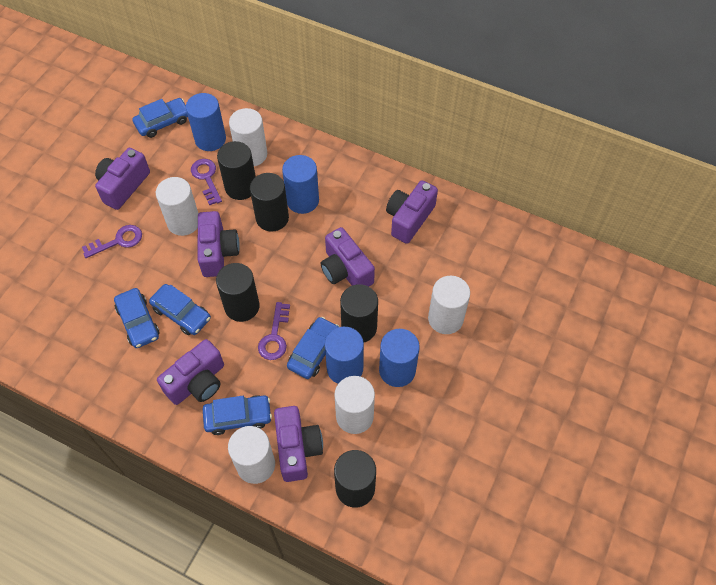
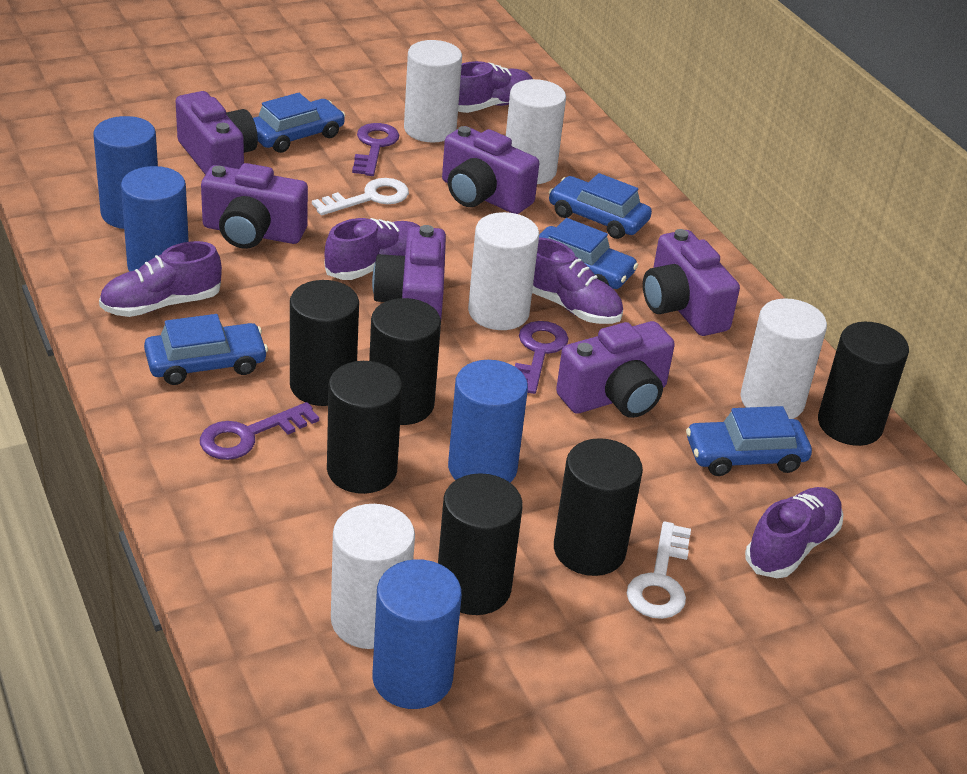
black cylinder: 5 -> 6
purple shoe: 0 -> 5
white key: 0 -> 2

